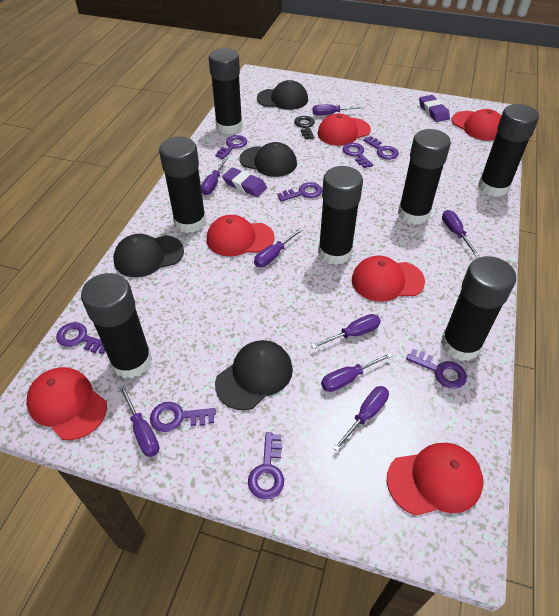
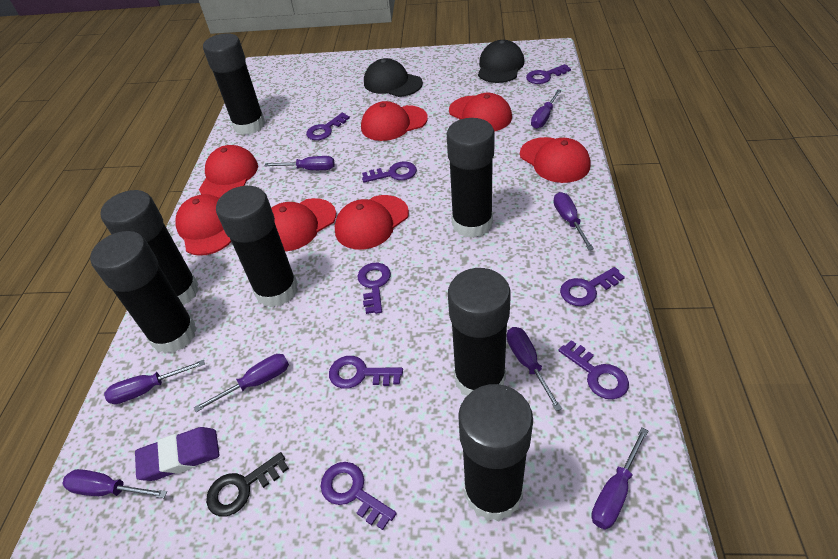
black cap: 4 -> 2
purple eraser: 2 -> 1
red cap: 6 -> 7

